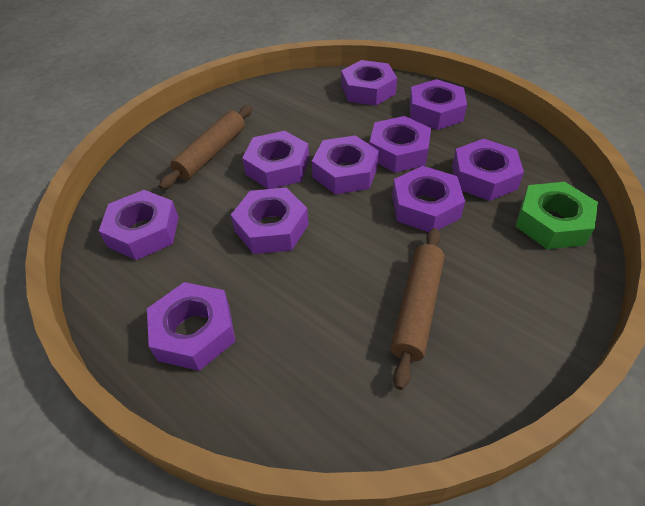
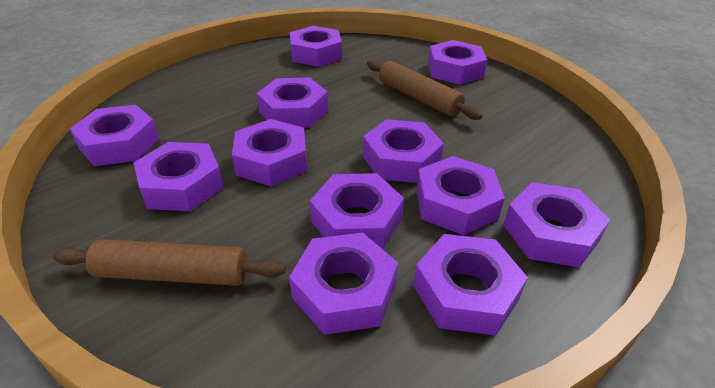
green nut: 1 -> 0
purple nut: 10 -> 12

